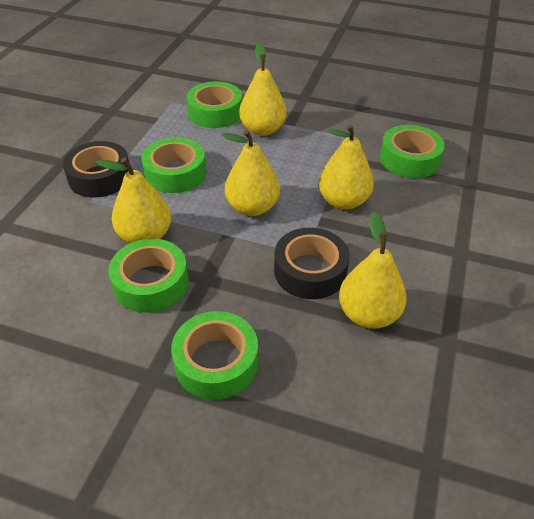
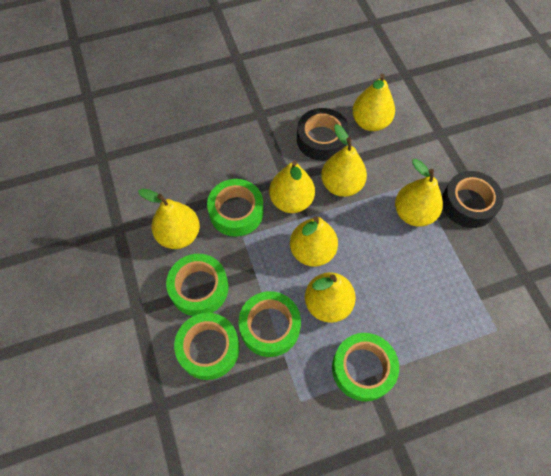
yellow pear: 5 -> 7

